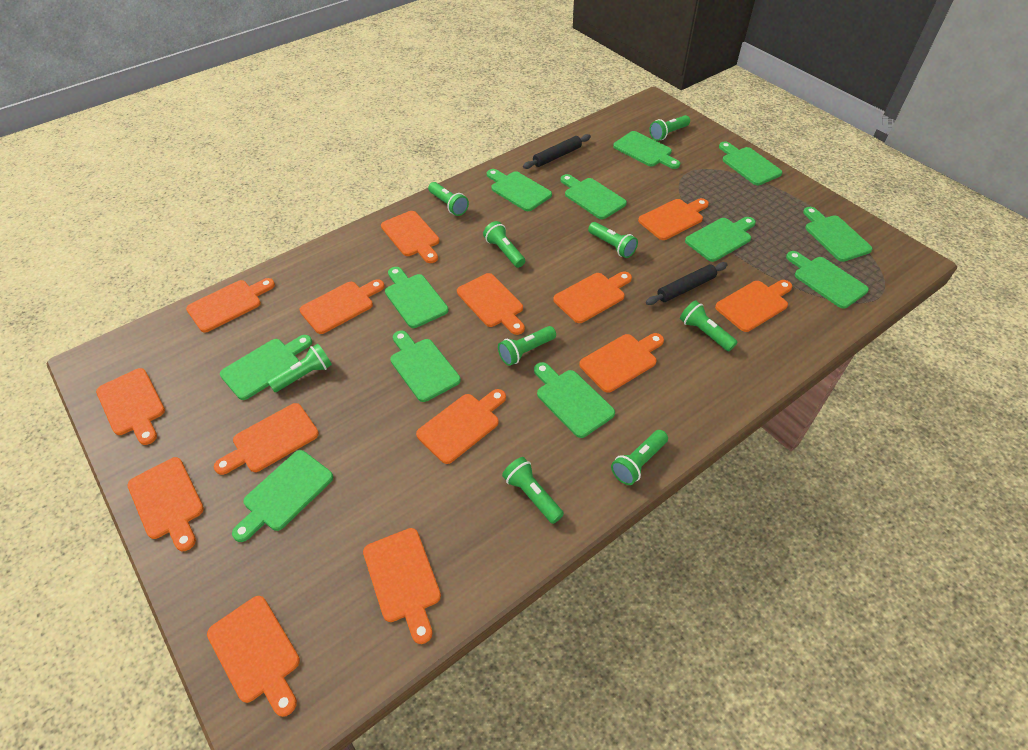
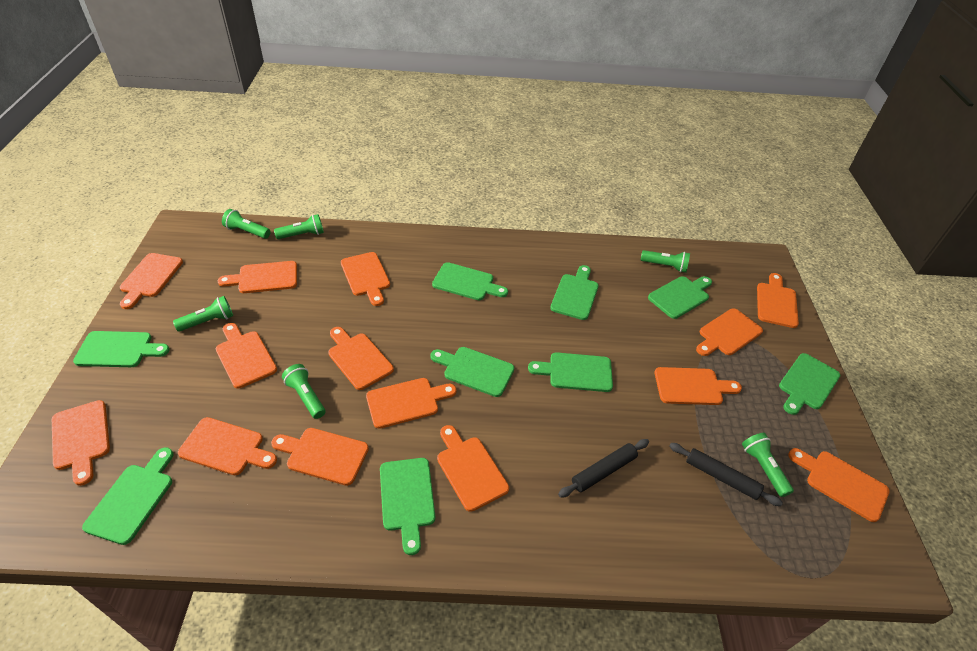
green cutting board: 12 -> 9
green flashlight: 9 -> 6

